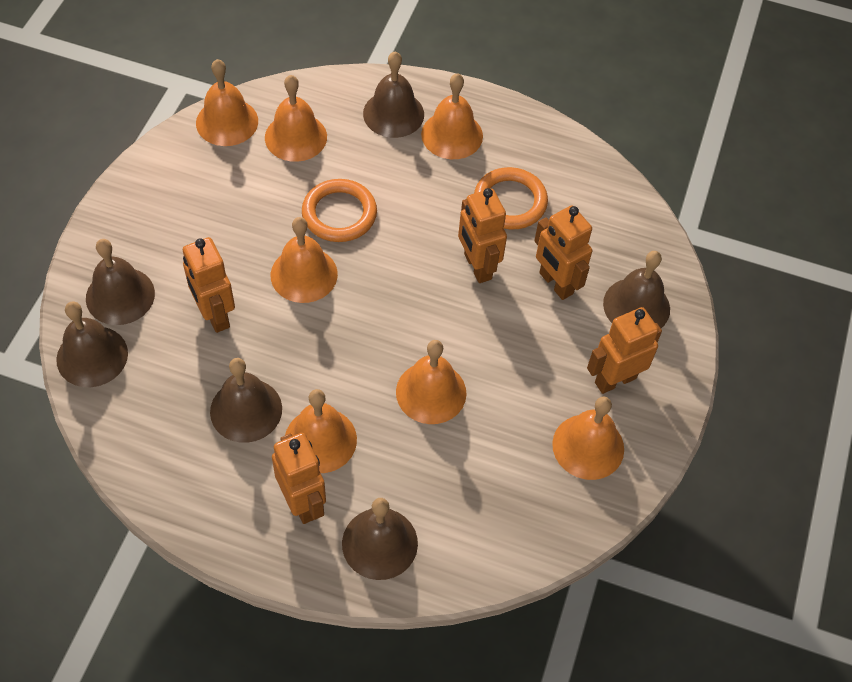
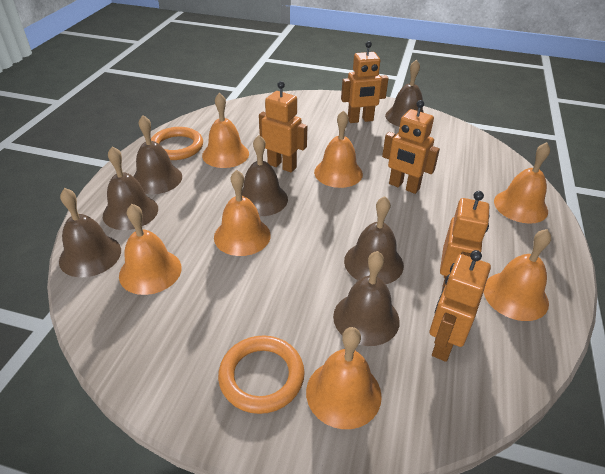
brown bell: 6 -> 7

